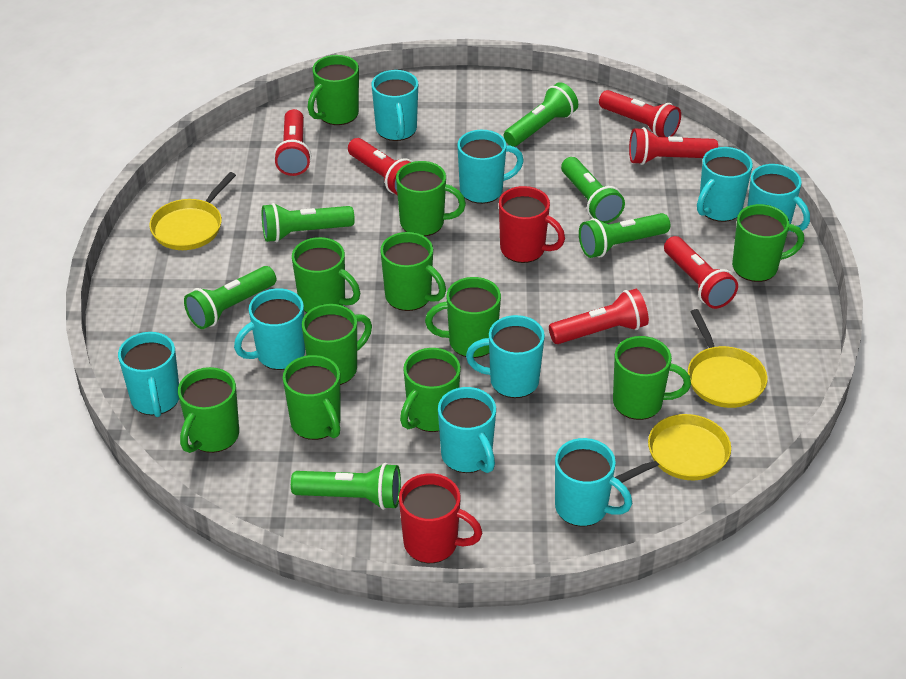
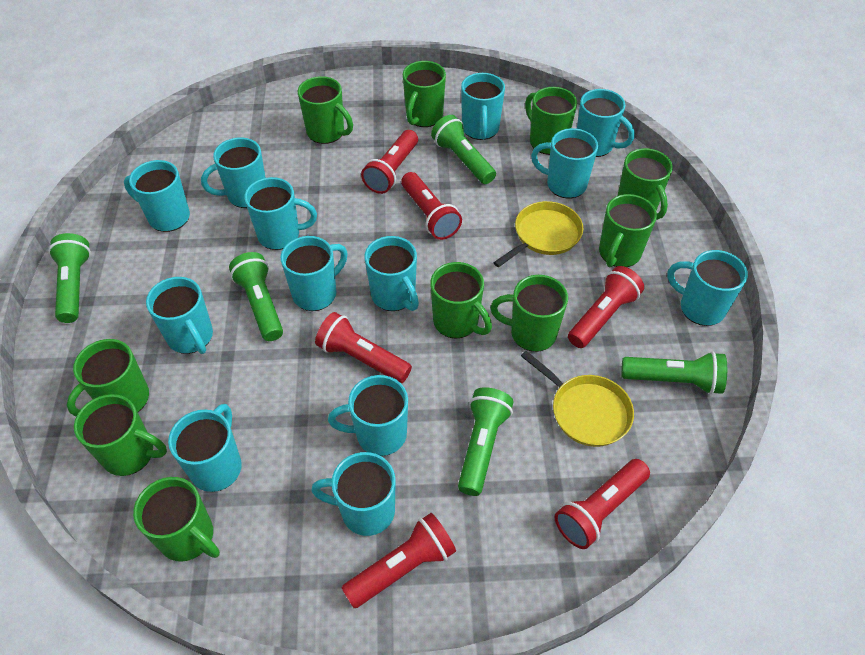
green flashlight: 6 -> 5
green mug: 11 -> 10
red mug: 2 -> 0
turquoise mug: 9 -> 13
yellow pan: 3 -> 2

